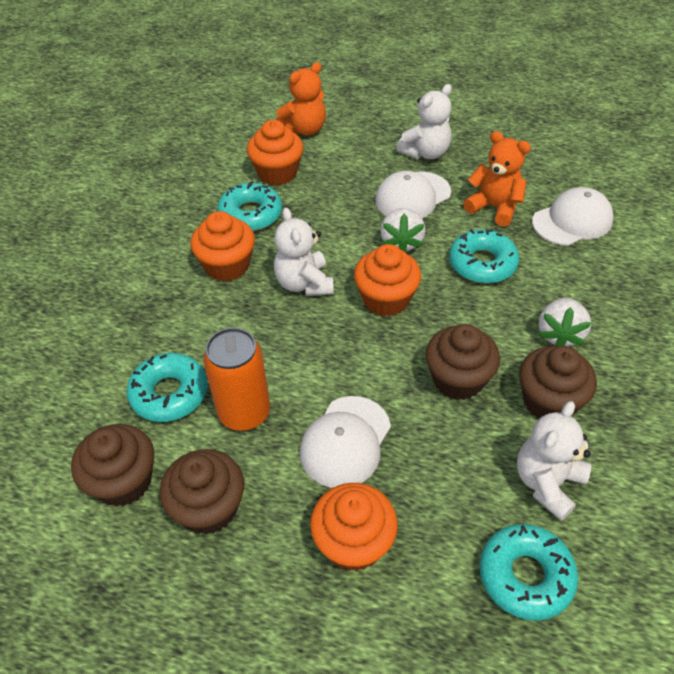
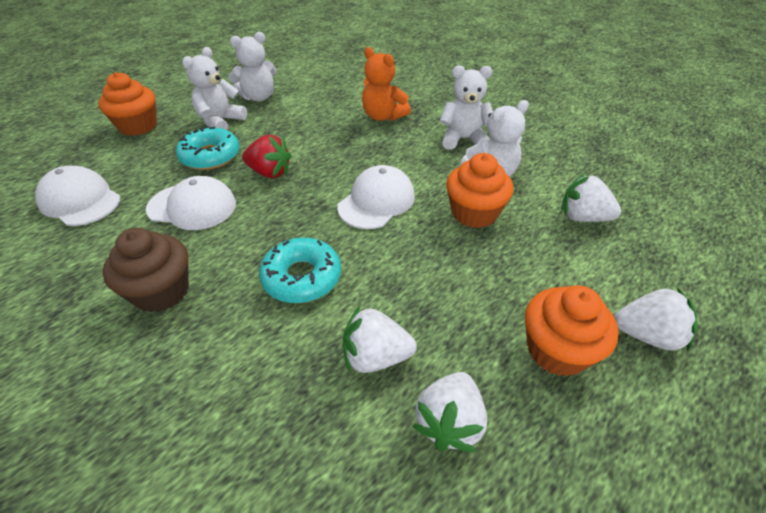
brown cupcake: 4 -> 1
orange can: 1 -> 0
orange cupcake: 4 -> 3
orange teddy bear: 2 -> 1
red strawberry: 0 -> 1
turquoise donut: 4 -> 2
white strawberry: 2 -> 4
white teddy bear: 3 -> 4

